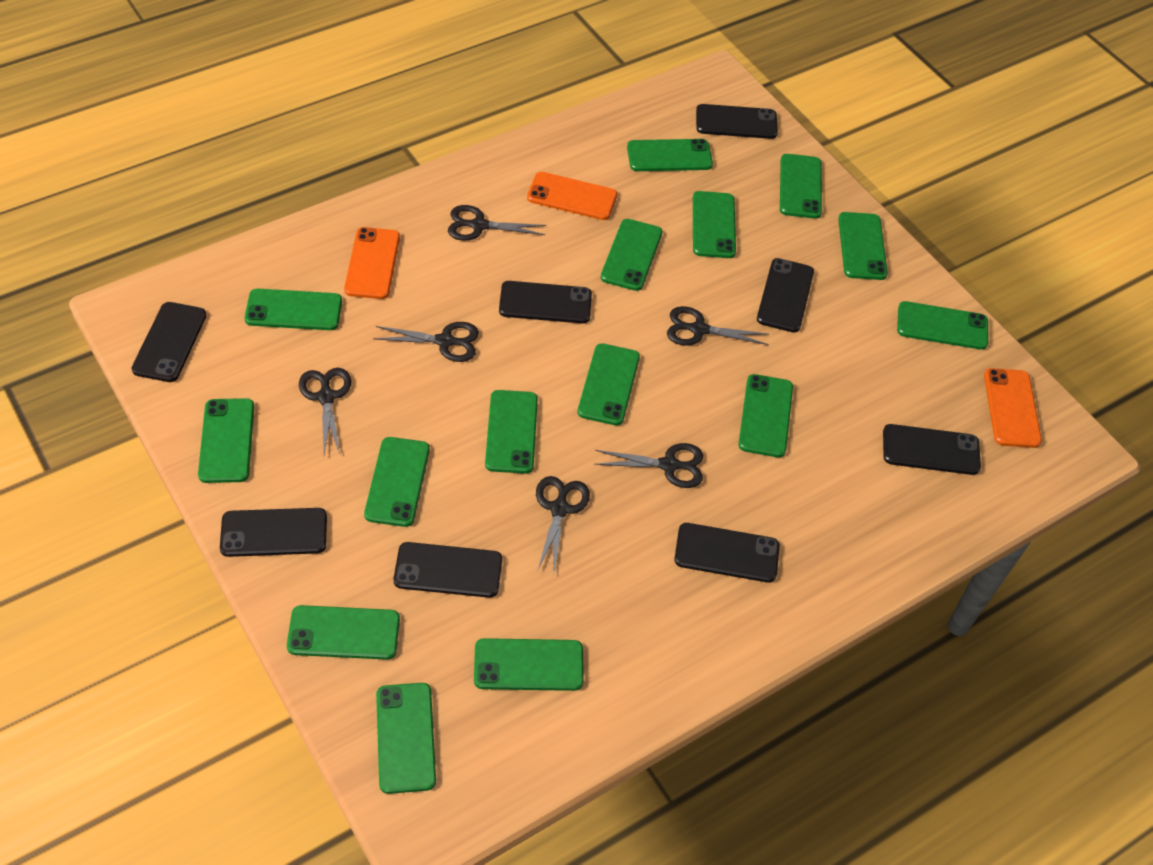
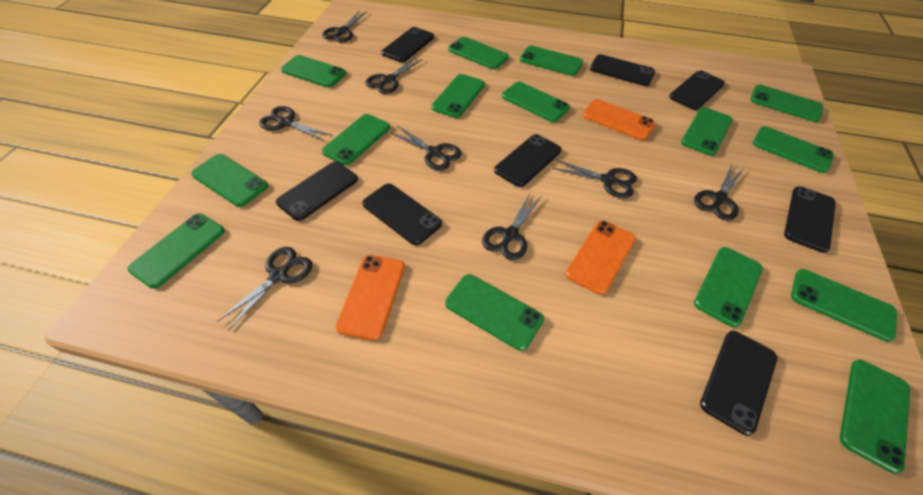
black scissors: 6 -> 8

